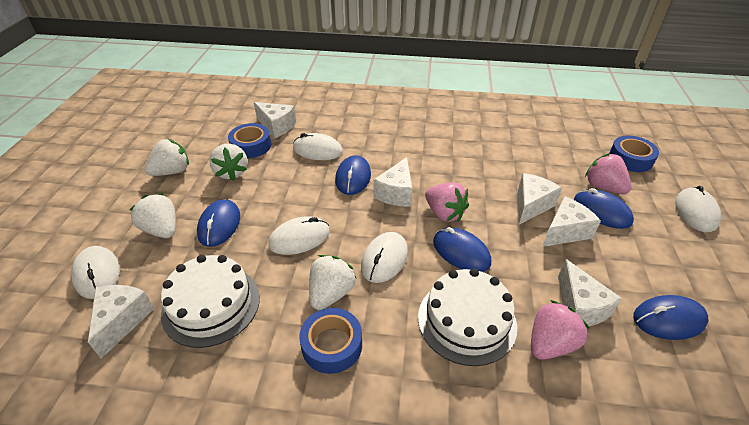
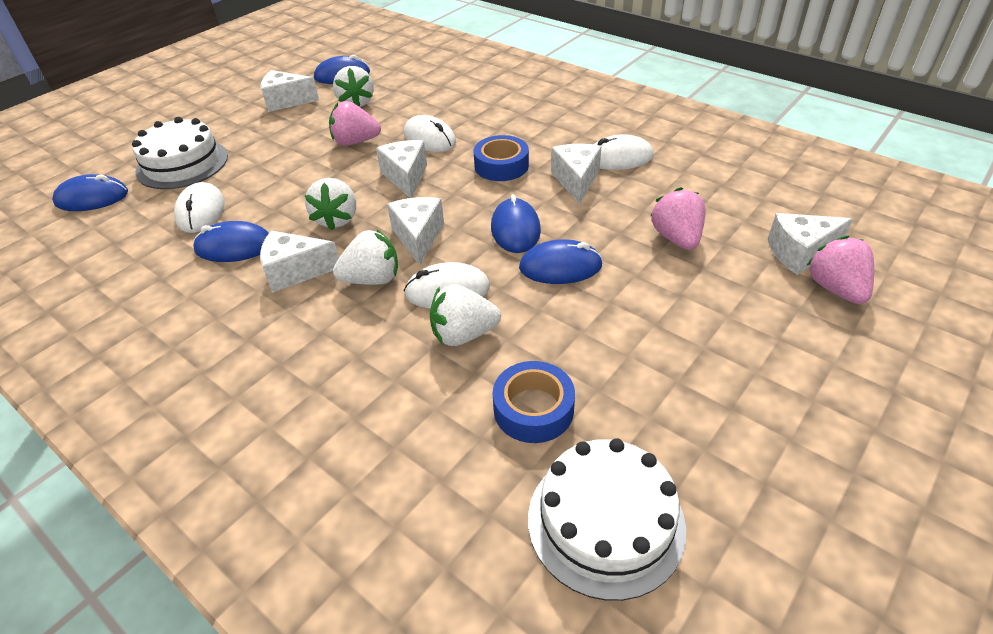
blue tape: 3 -> 2
white mouse: 5 -> 4

